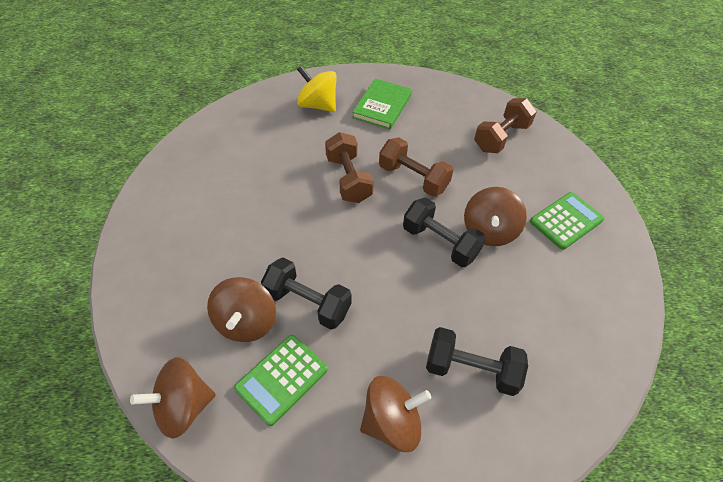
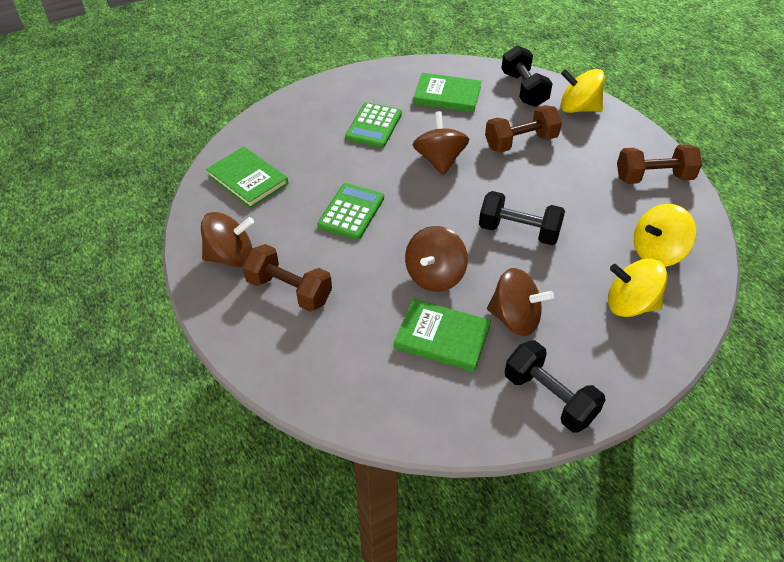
green book: 1 -> 3
yellow spinning top: 1 -> 3

